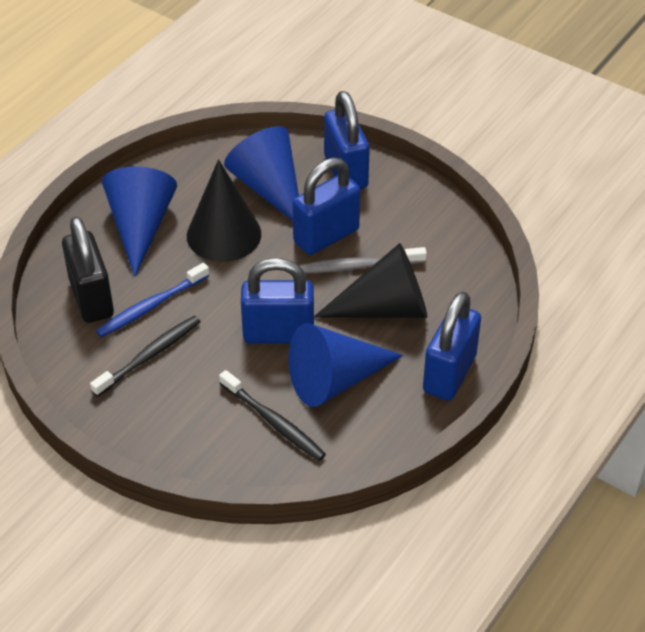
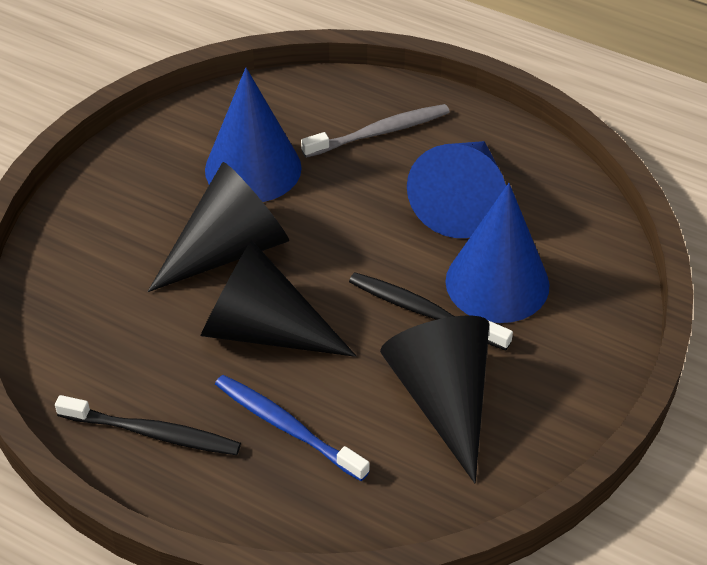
black cone: 2 -> 3
black padlock: 1 -> 0
blue padlock: 4 -> 0

